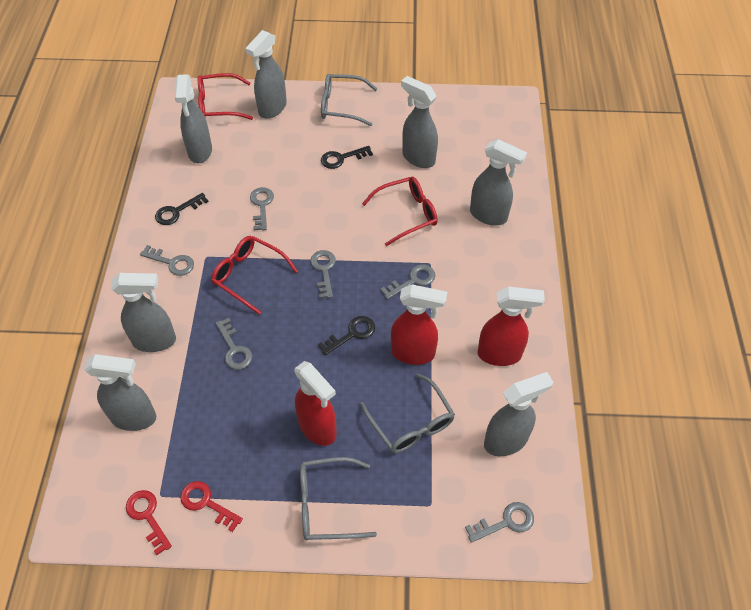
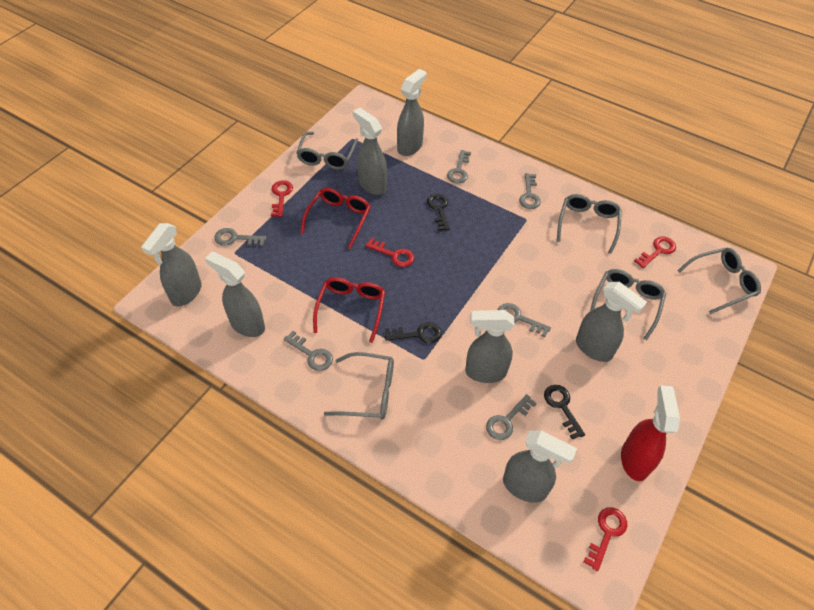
grey glasses: 3 -> 5
red glasses: 3 -> 2
red key: 2 -> 4
red spray bottle: 3 -> 1

